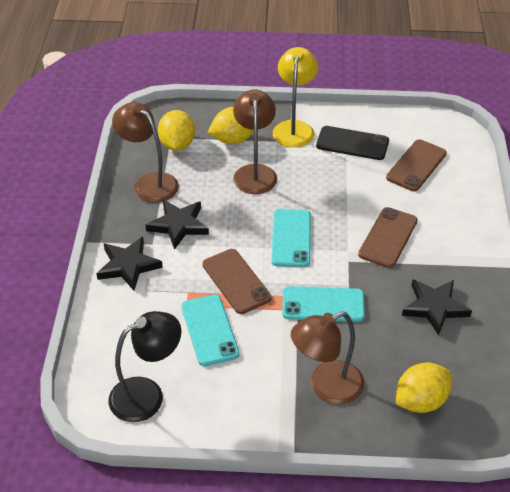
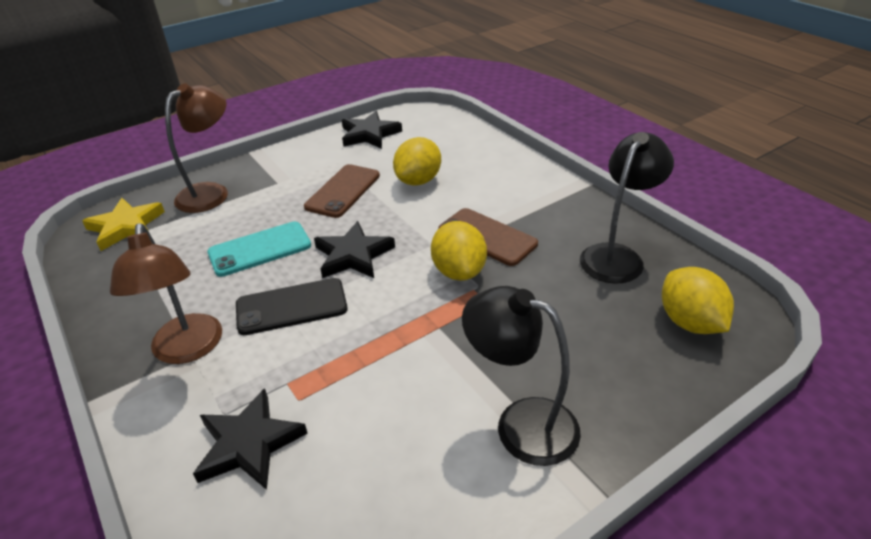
black lamp: 1 -> 2
brown lamp: 3 -> 2
brown phone: 3 -> 2
turquoise phone: 3 -> 1
yellow lamp: 1 -> 0
yellow star: 0 -> 1

